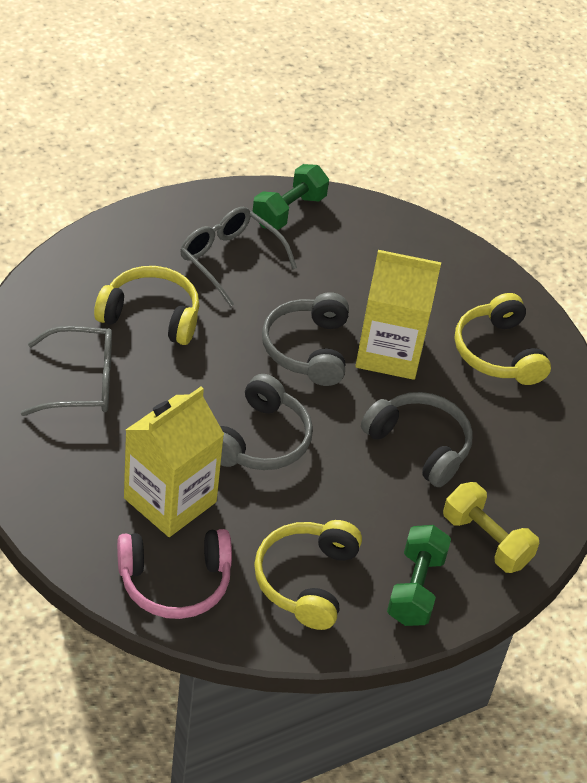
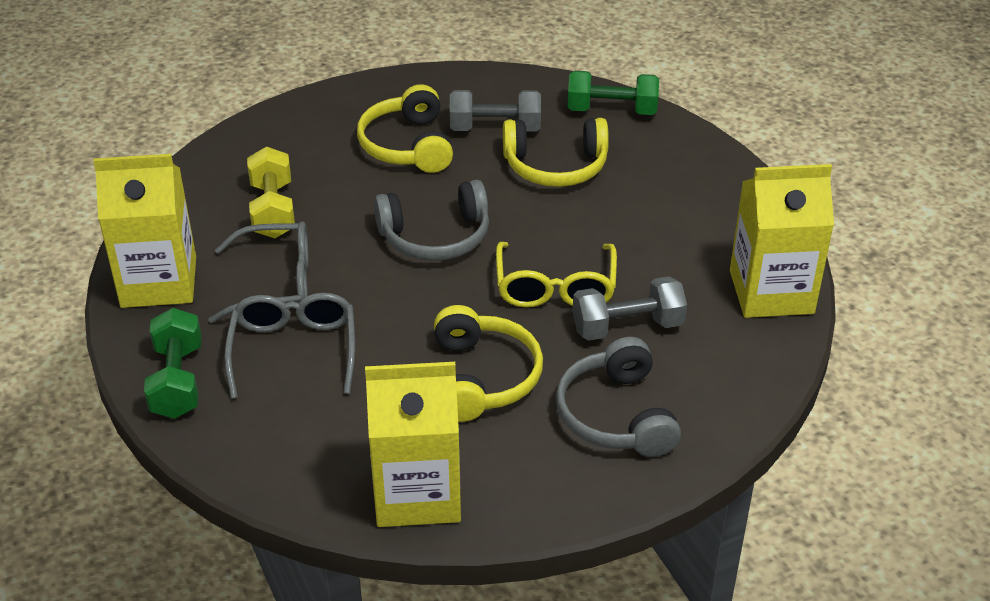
grey dumbbell: 0 -> 2
grey headphones: 3 -> 2
pink headphones: 1 -> 0
yellow carton: 2 -> 3
yellow glasses: 0 -> 1

